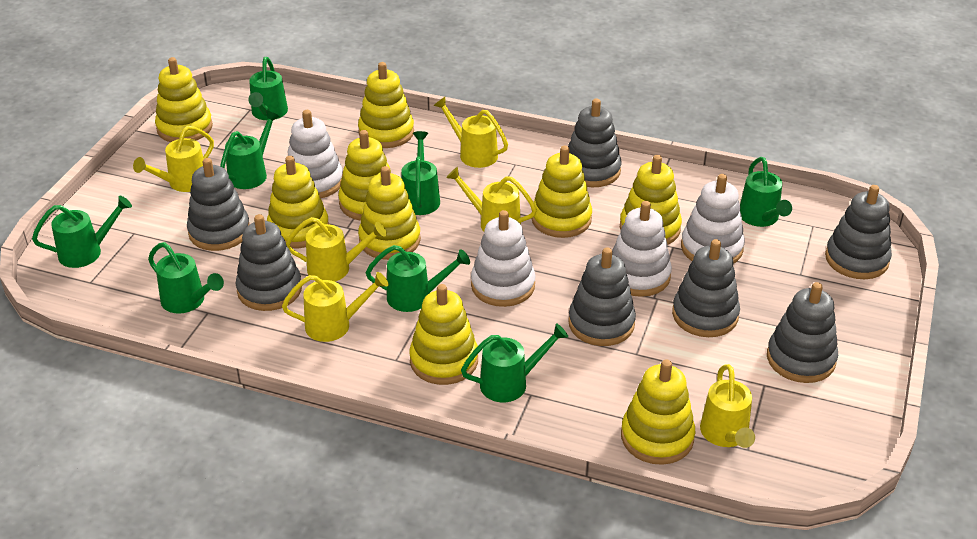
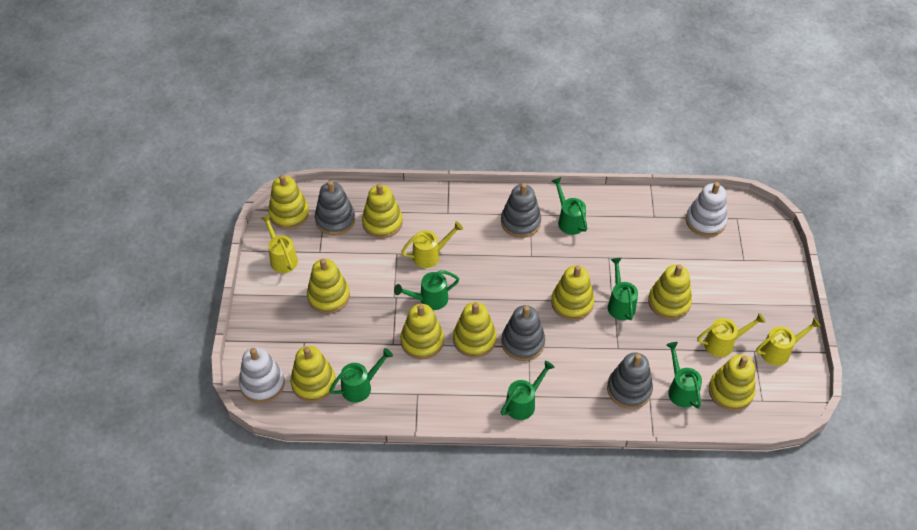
green watering can: 8 -> 6
grey stacking toy: 7 -> 4
white stacking toy: 4 -> 2
yellow watering can: 6 -> 4

